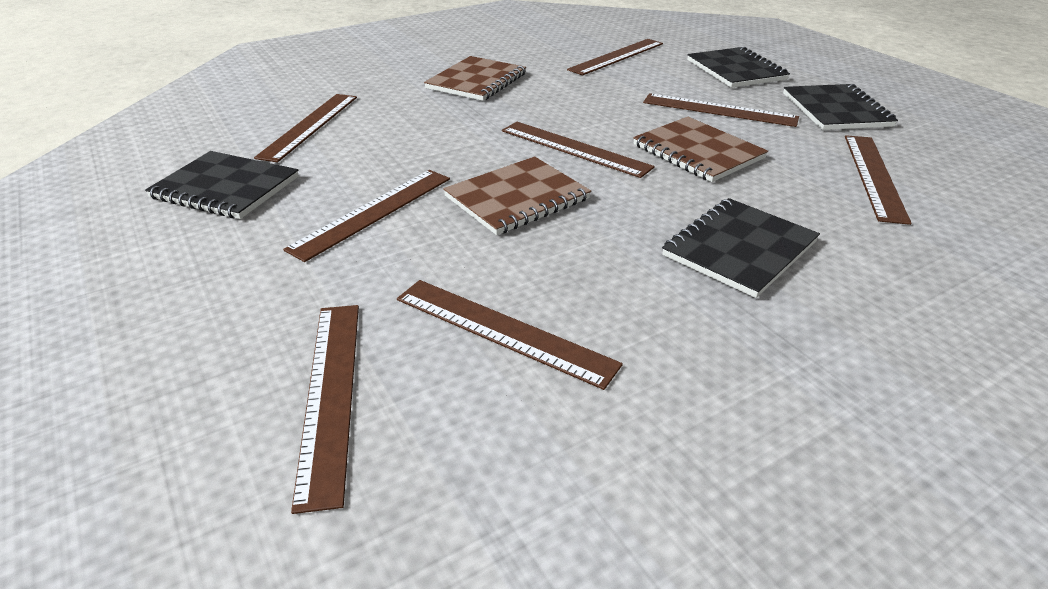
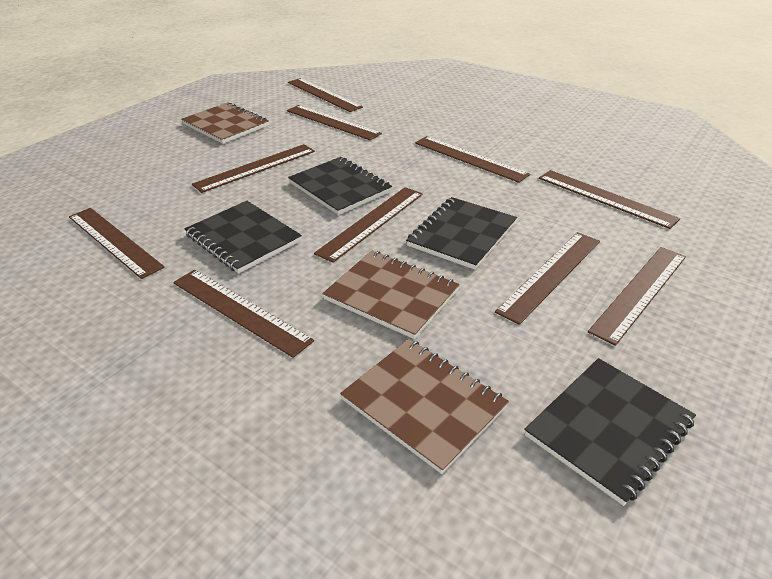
brown ruler: 8 -> 10

